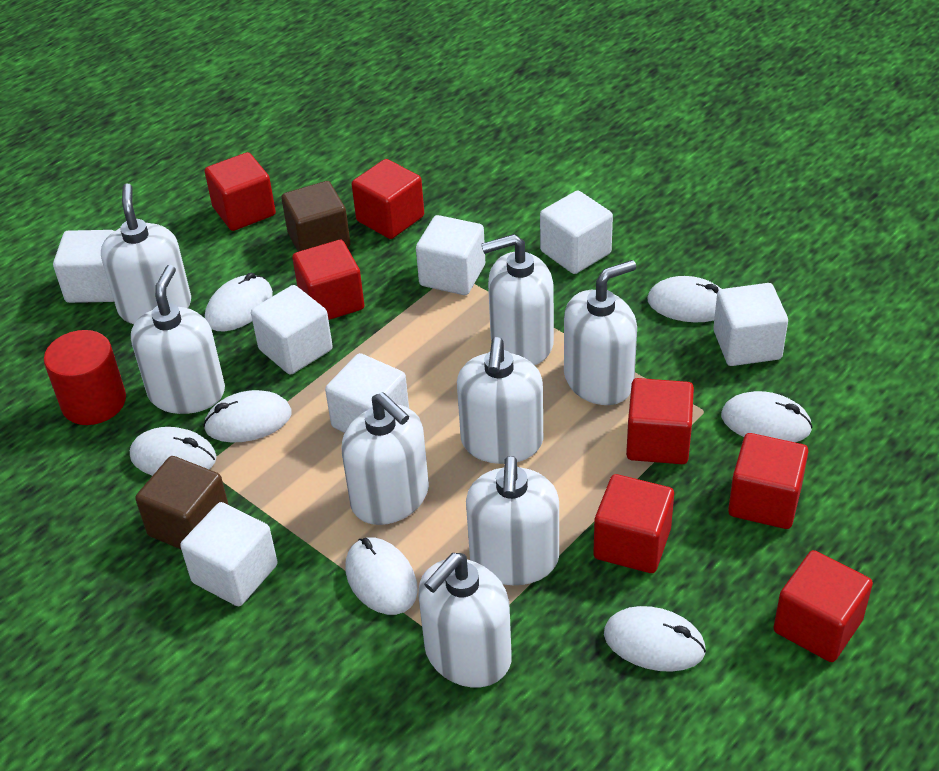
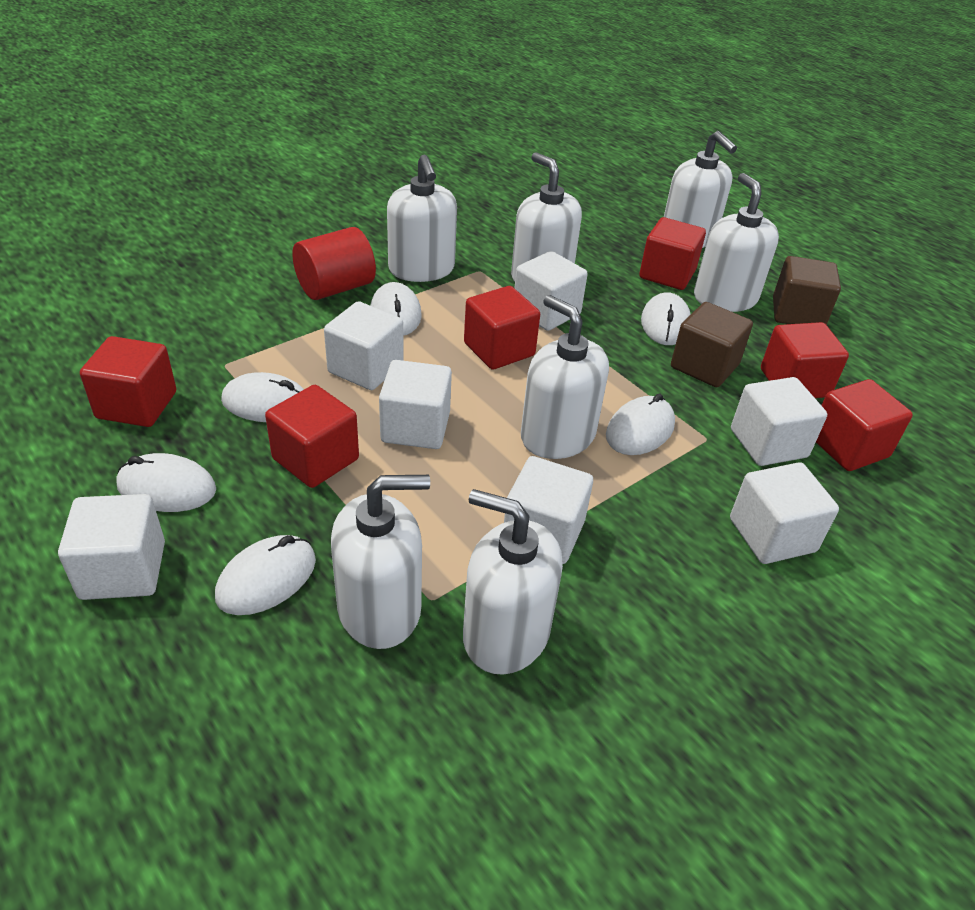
red cube: 7 -> 6
white mouse: 7 -> 6
white soap dispenser: 8 -> 7

